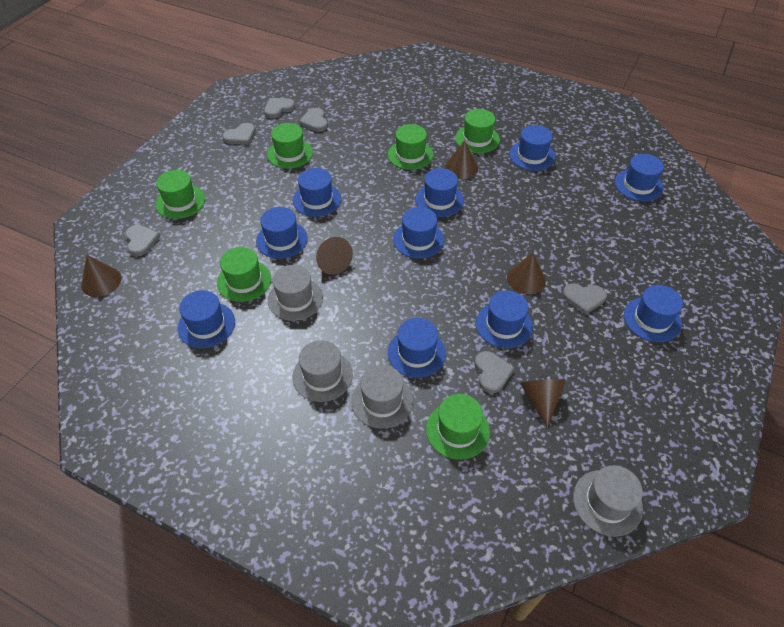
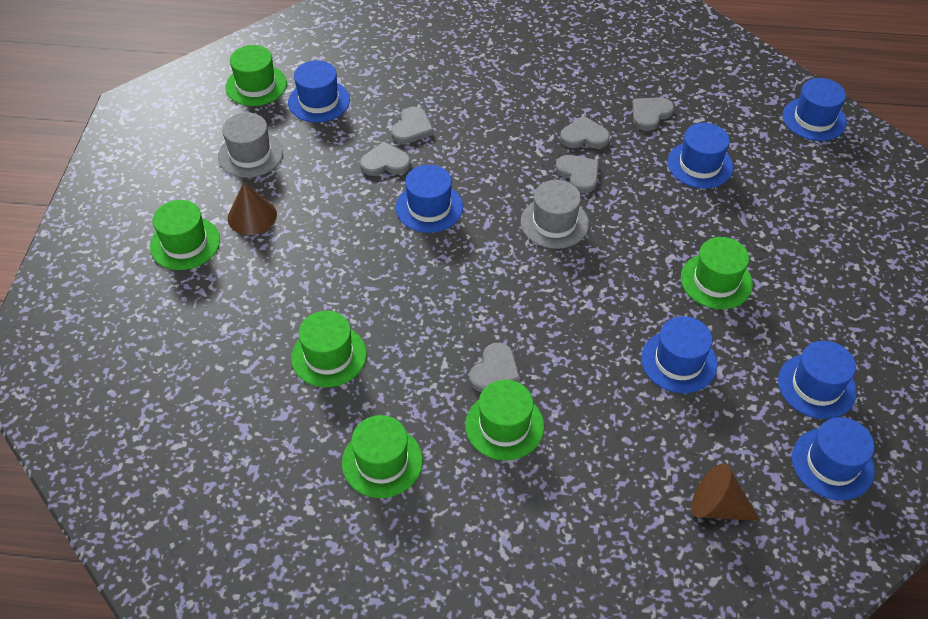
blue hat: 10 -> 7
brown cone: 5 -> 2
grey hat: 4 -> 2

